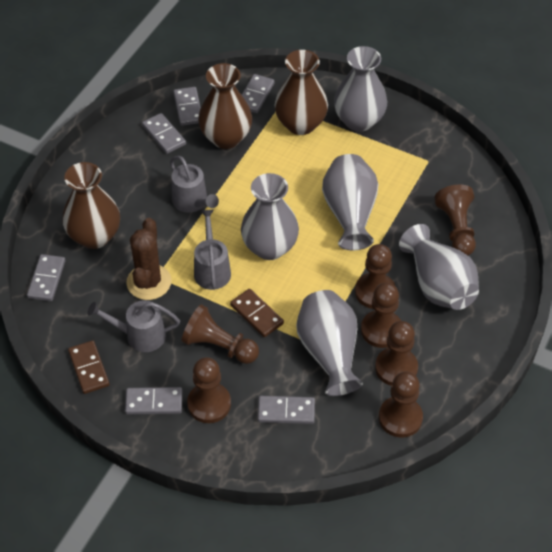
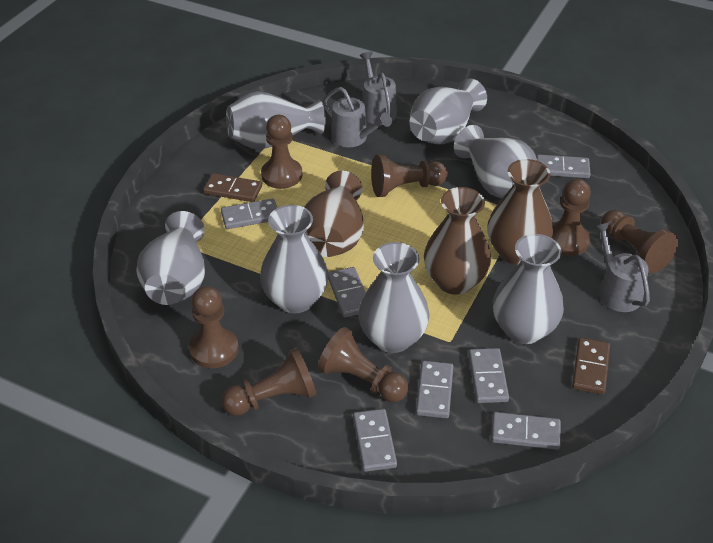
brown cactus: 1 -> 0
grey domino: 6 -> 7
grey vase: 5 -> 7

